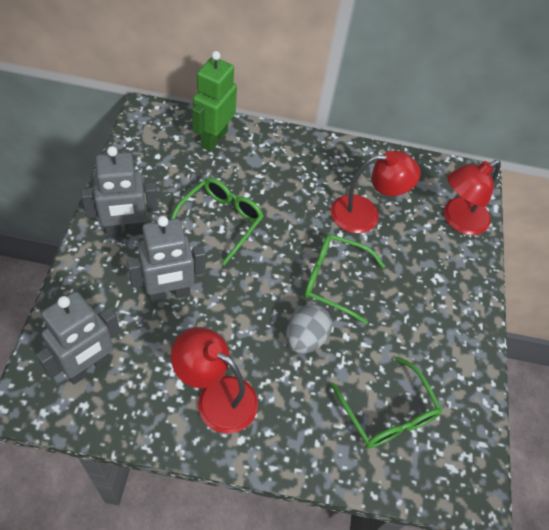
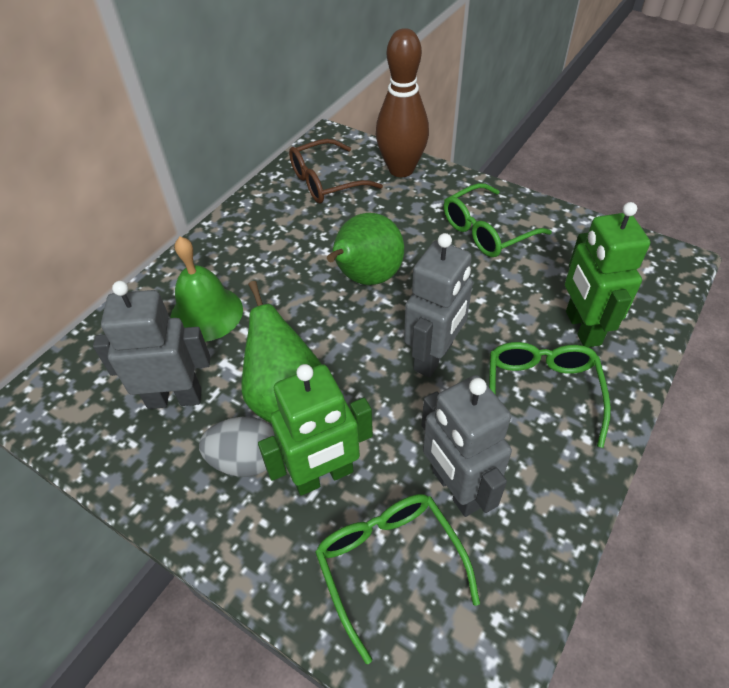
brown bowling pin: 0 -> 1
brown glasses: 0 -> 1
green bell: 0 -> 1
green pear: 0 -> 2
green robot: 1 -> 2
red lamp: 3 -> 0

